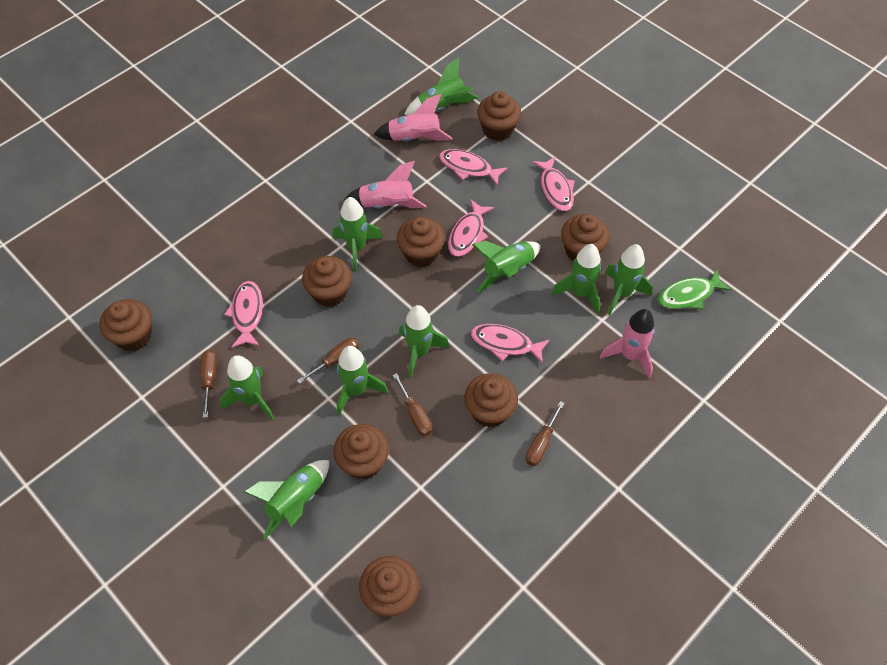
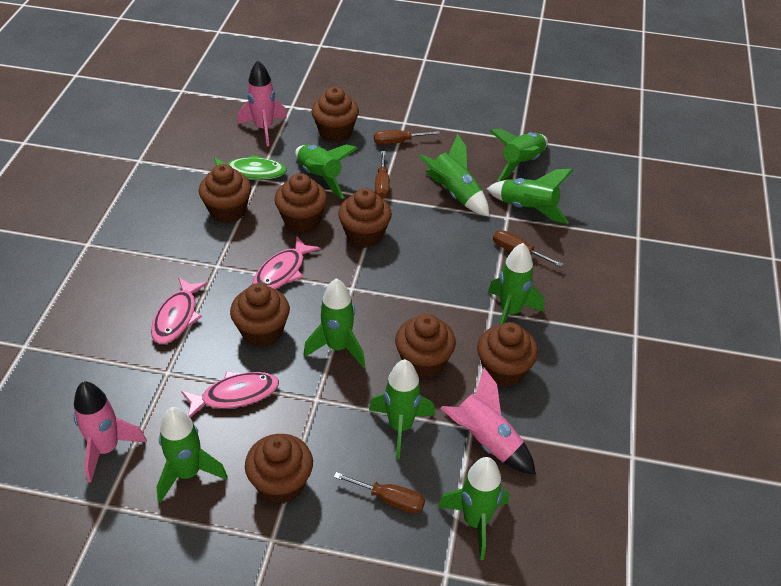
pink fish: 5 -> 3

